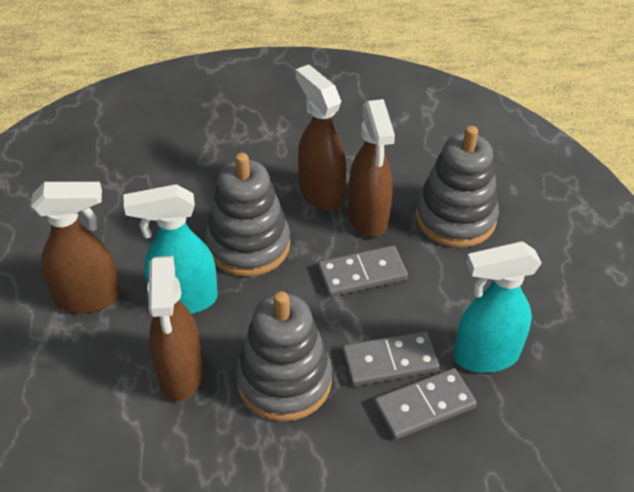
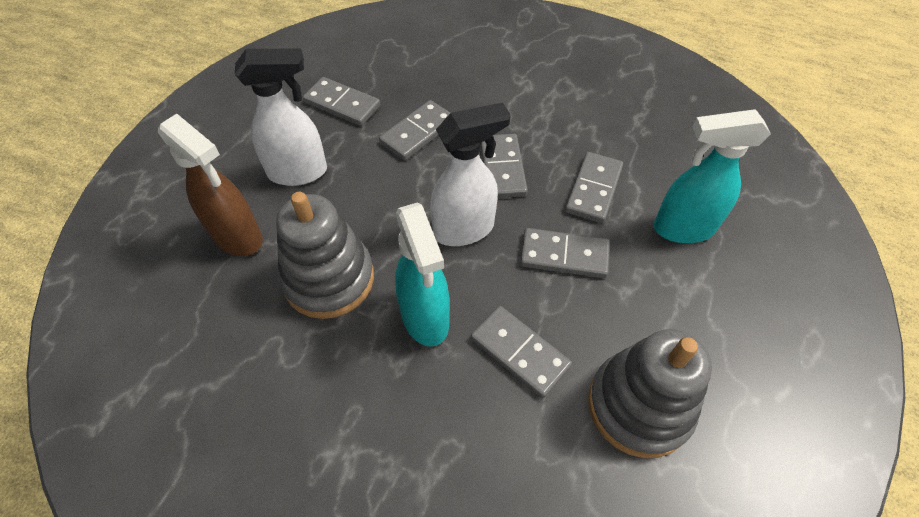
brown spray bottle: 4 -> 1
grey domino: 3 -> 6
grey stacking toy: 3 -> 2
white spray bottle: 0 -> 2

